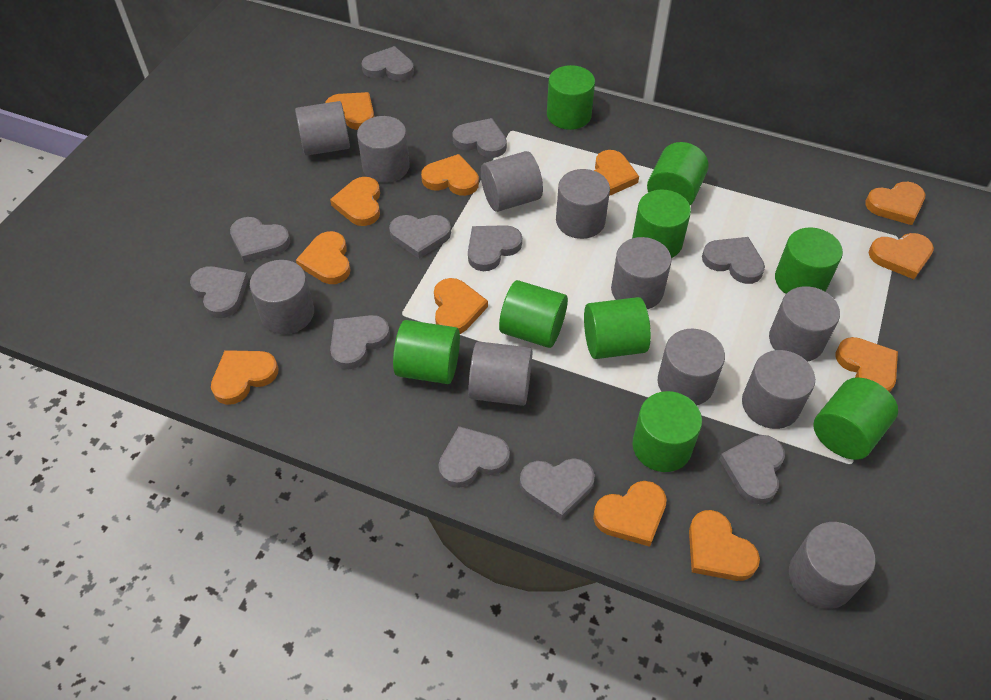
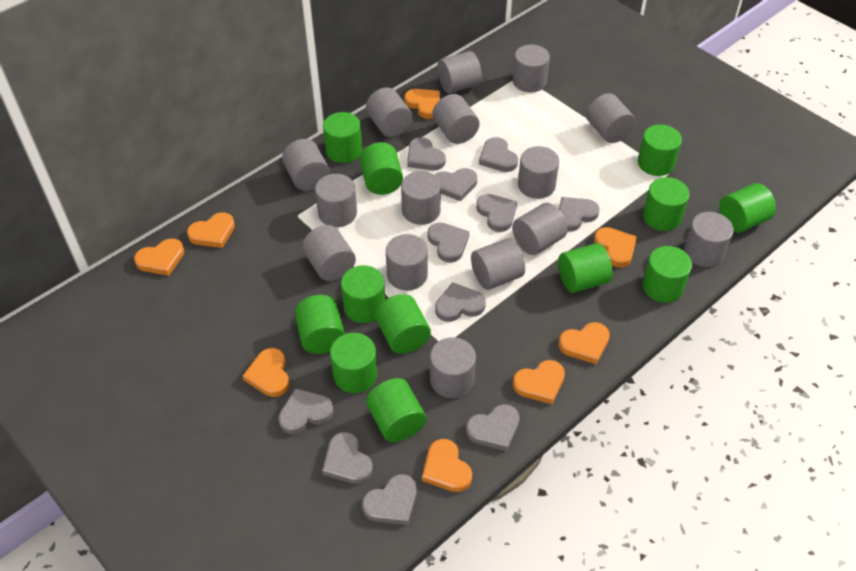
green cylinder: 9 -> 12
grey cylinder: 11 -> 15
orange heart: 12 -> 8

